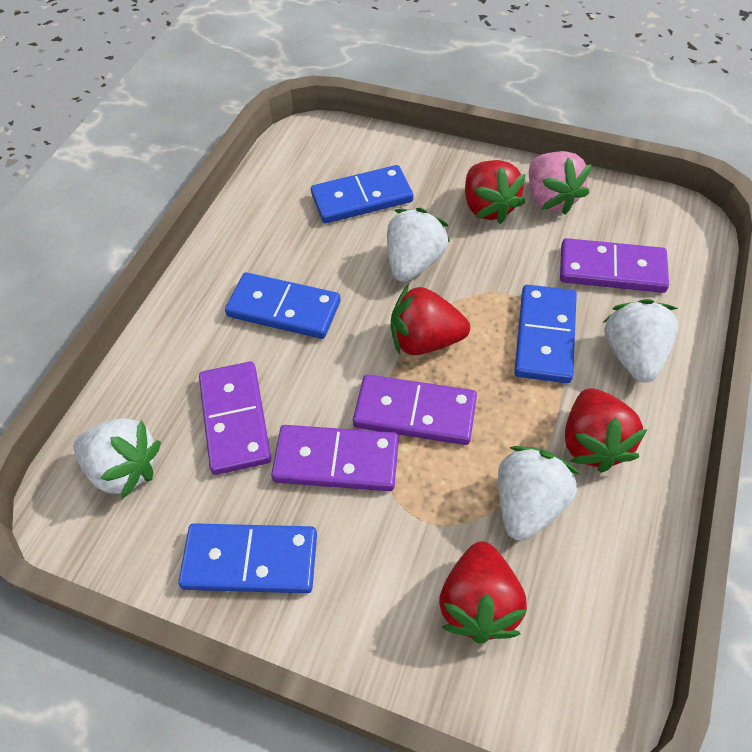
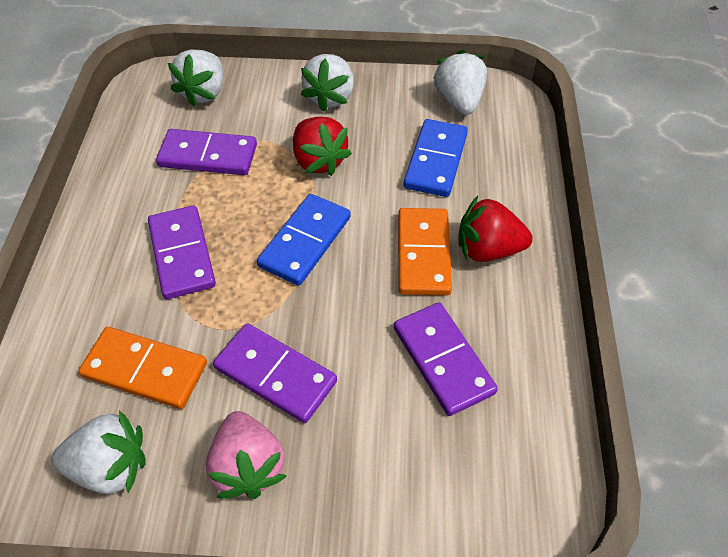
blue domino: 4 -> 2
orange domino: 0 -> 2
red strawberry: 4 -> 2

